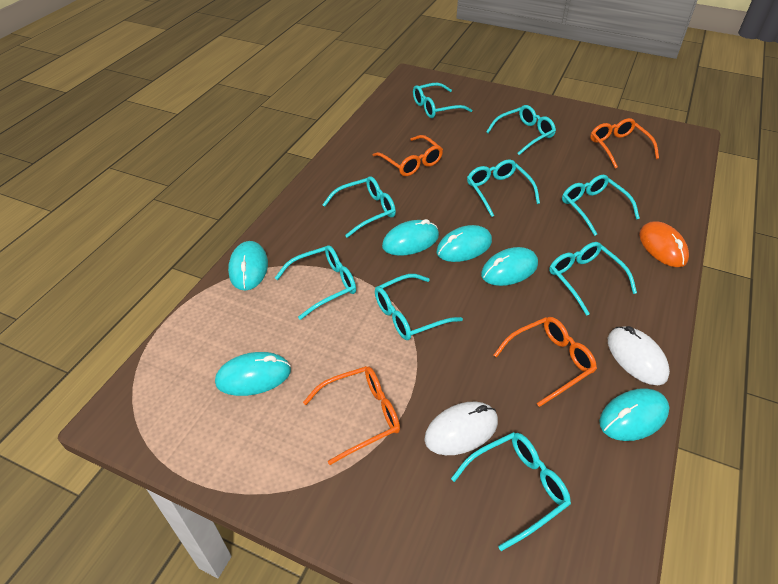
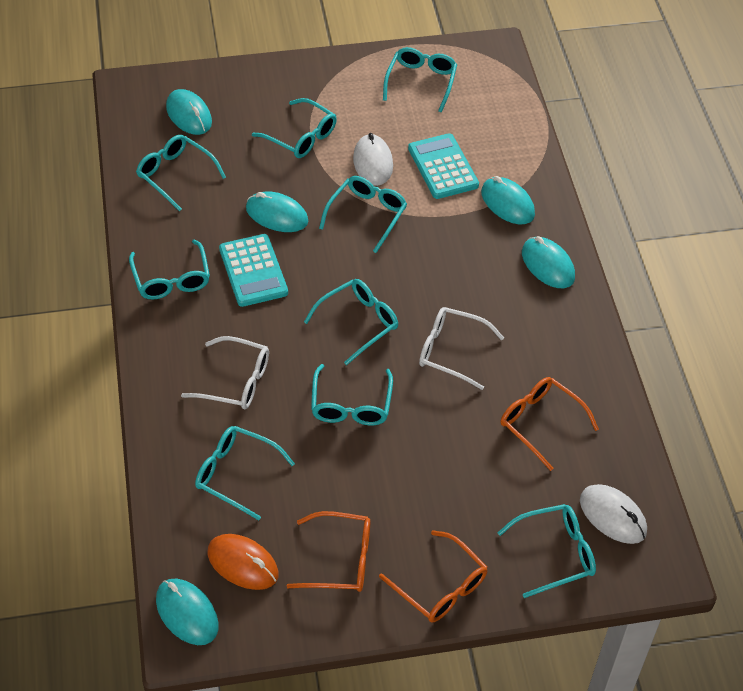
orange glasses: 4 -> 3
turquoise calculator: 0 -> 2
turquoise mouse: 6 -> 5
white glasses: 0 -> 2

